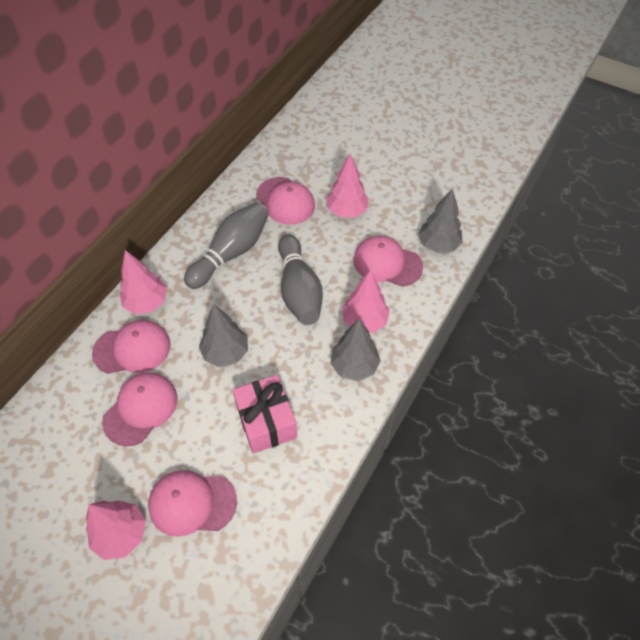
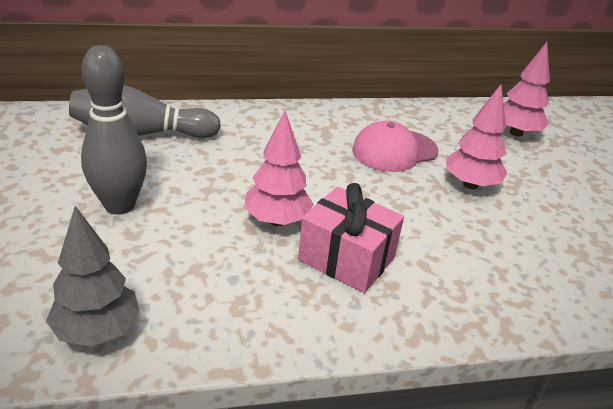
grey tree: 3 -> 1
pink cap: 5 -> 1
pink tree: 4 -> 3

